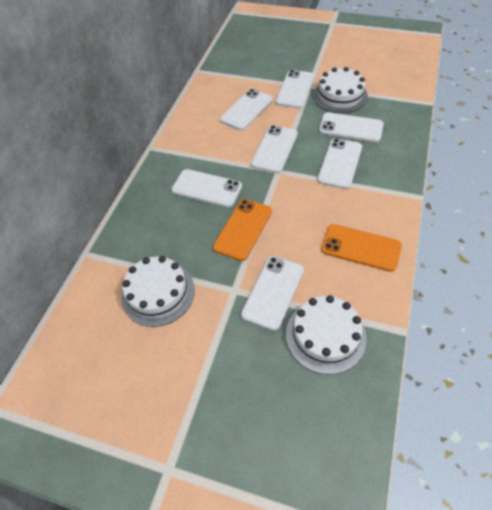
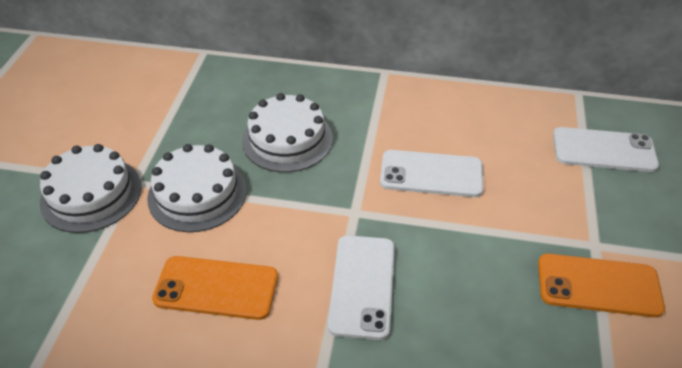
white phone: 7 -> 3

